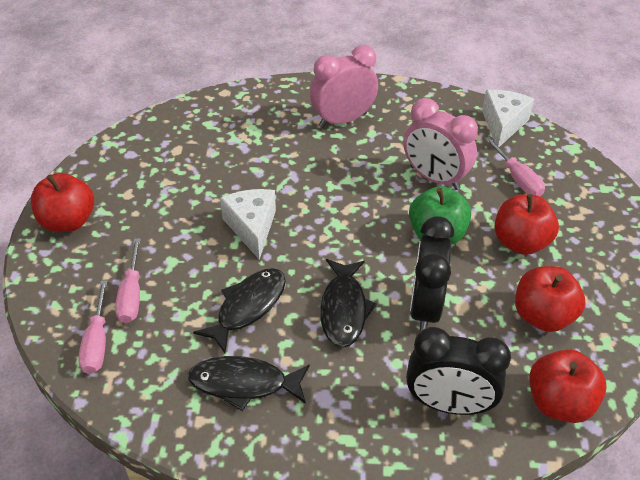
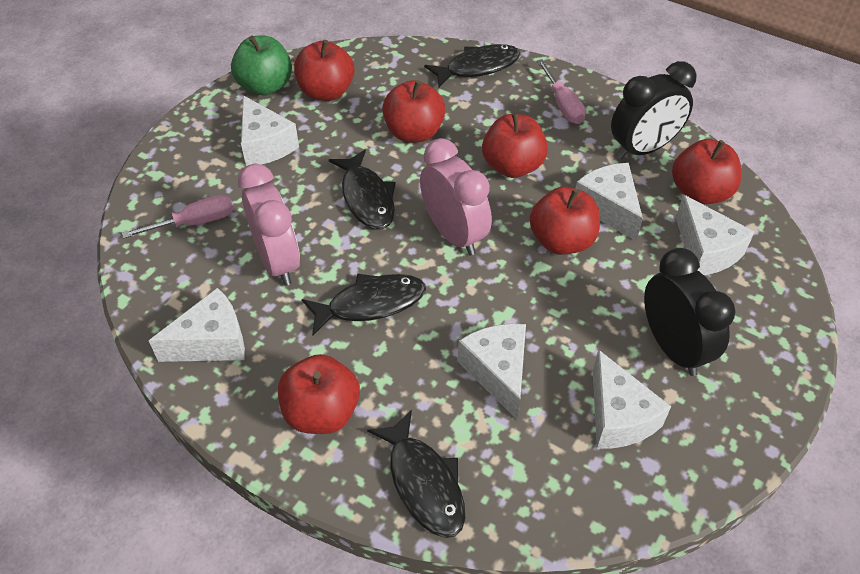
black fish: 3 -> 4
pink screwdriver: 3 -> 2
red apple: 4 -> 6
white cheese: 2 -> 6

